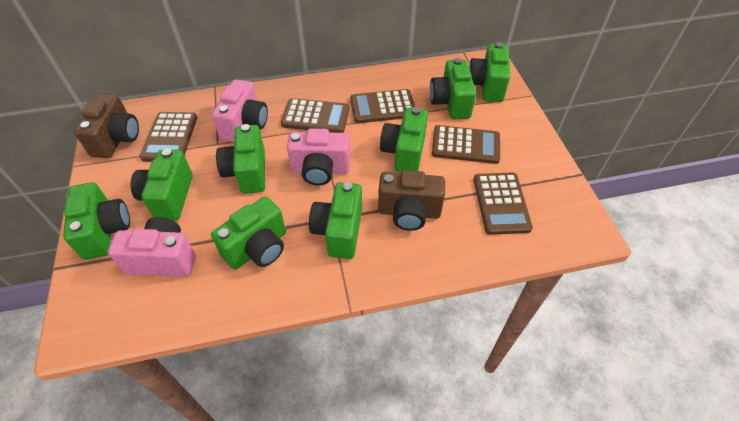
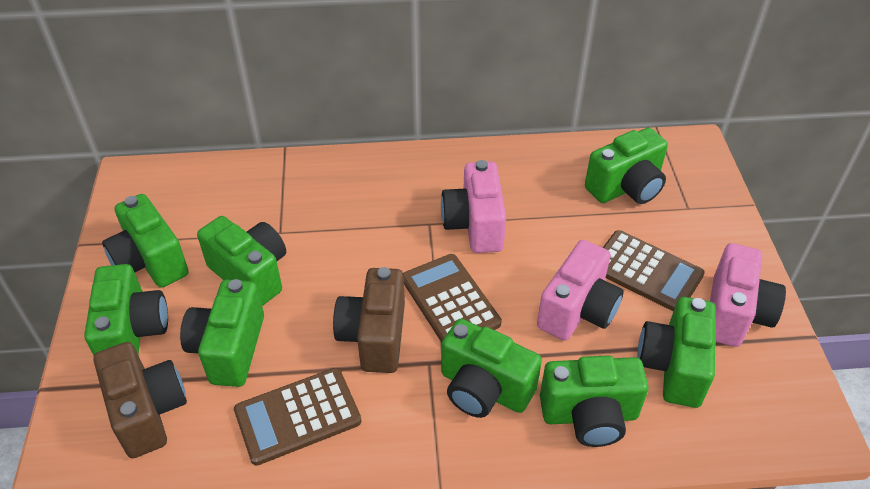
brown calculator: 5 -> 3

